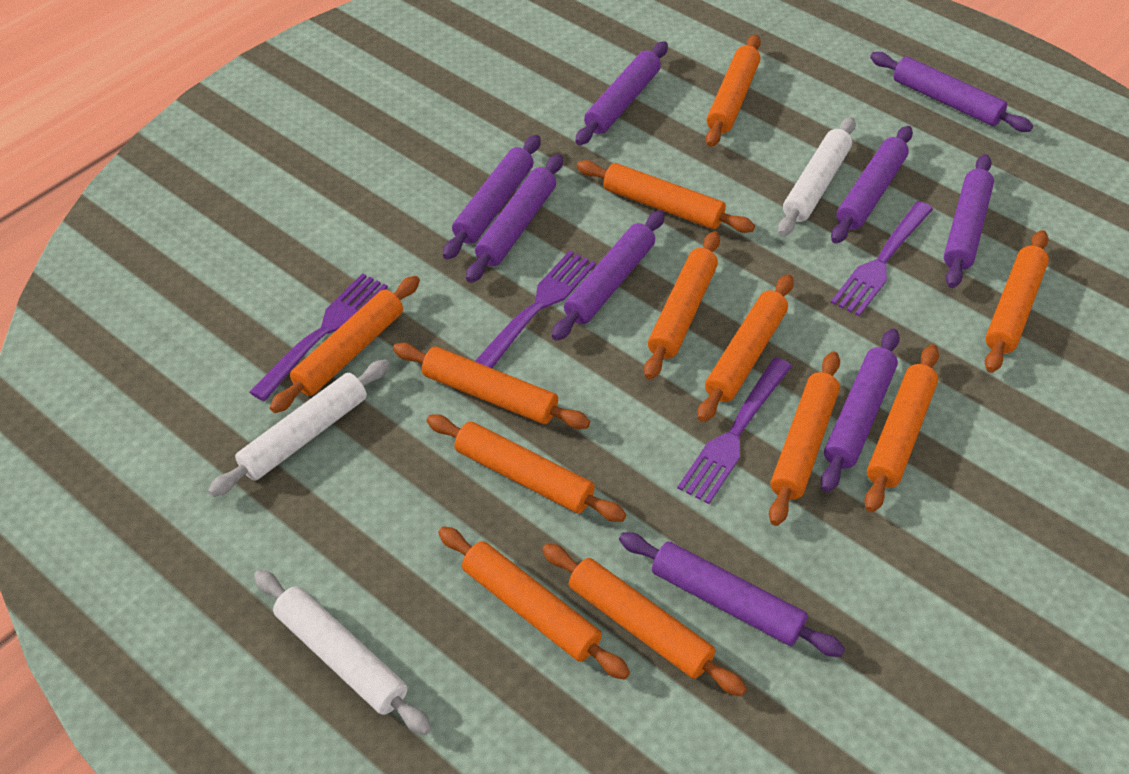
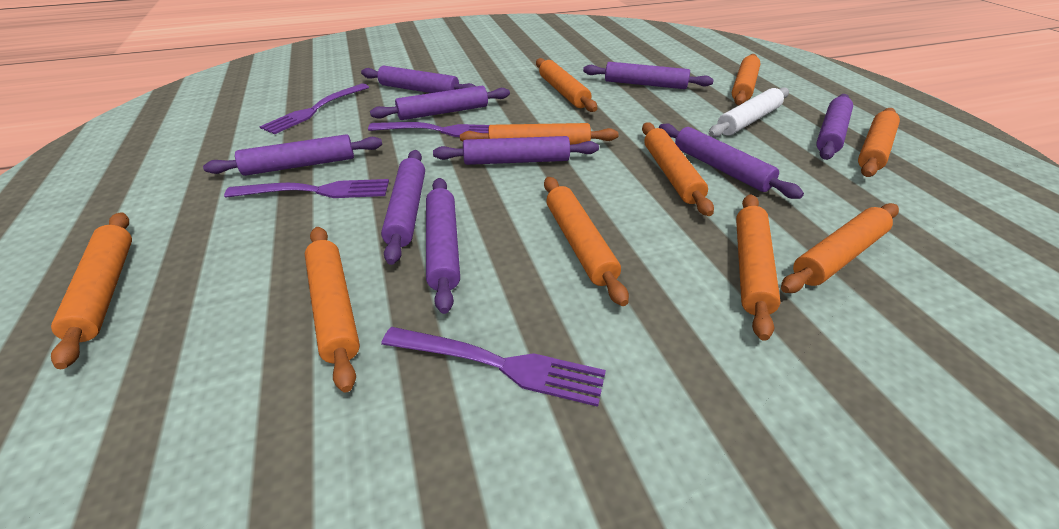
orange rolling pin: 12 -> 10
white rolling pin: 3 -> 1

